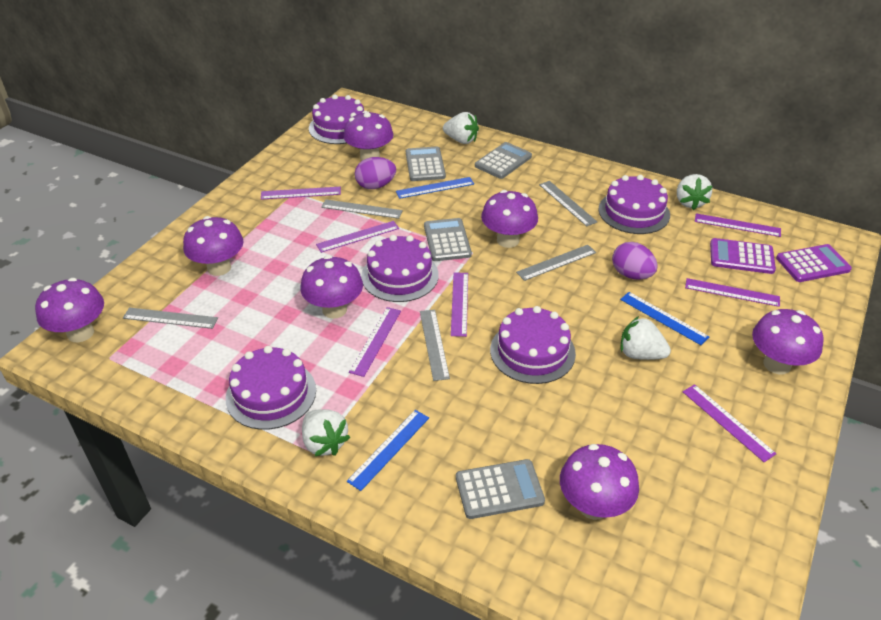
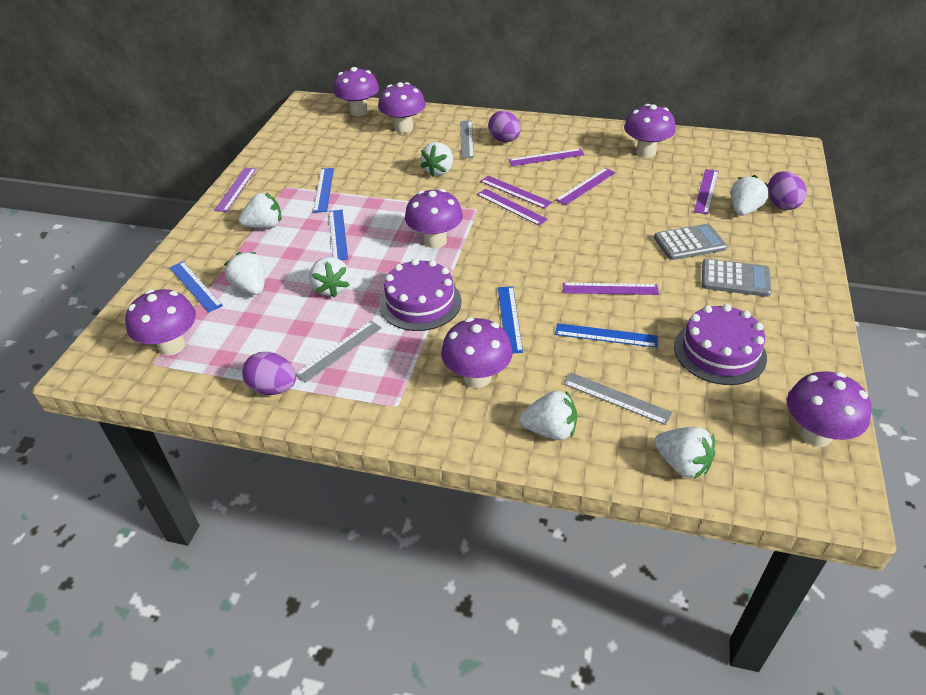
blue ruler: 3 -> 5
grey calculator: 4 -> 2
grey ruler: 5 -> 3
purple cake: 5 -> 2
purple calculator: 2 -> 0
purple egg: 2 -> 3
white strawberry: 4 -> 7

